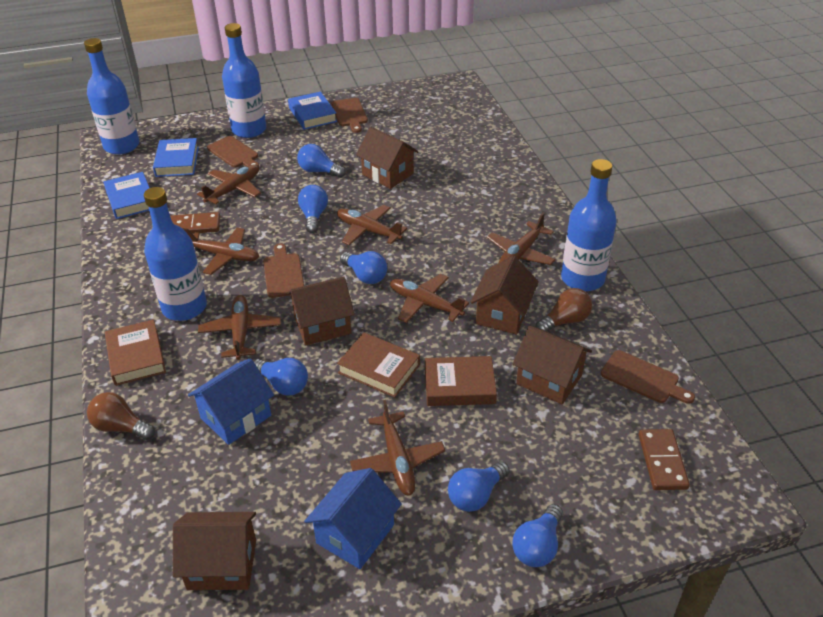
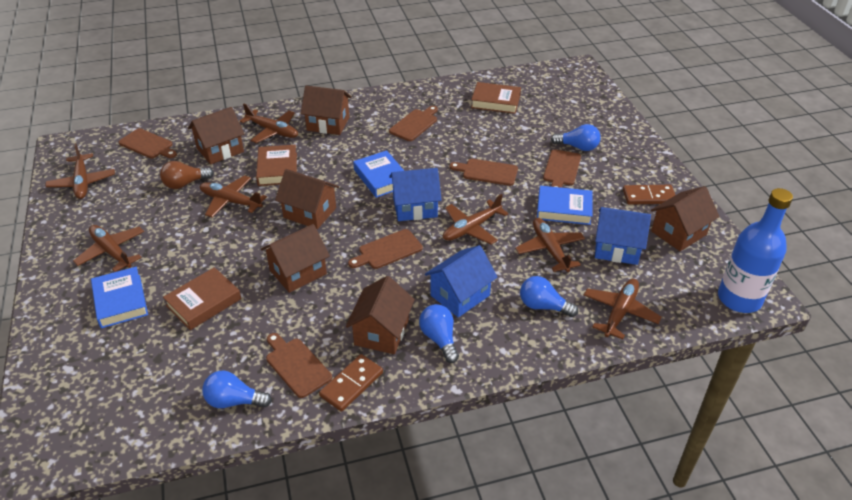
blue bottle: 4 -> 1
blue house: 2 -> 3
blue light bulb: 6 -> 4
brown cutting board: 4 -> 6
brown house: 5 -> 6
brown light bulb: 2 -> 1

